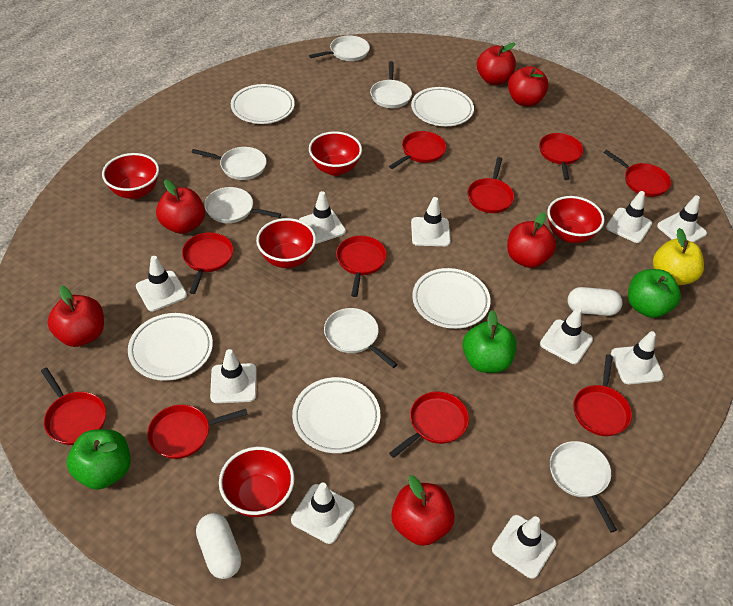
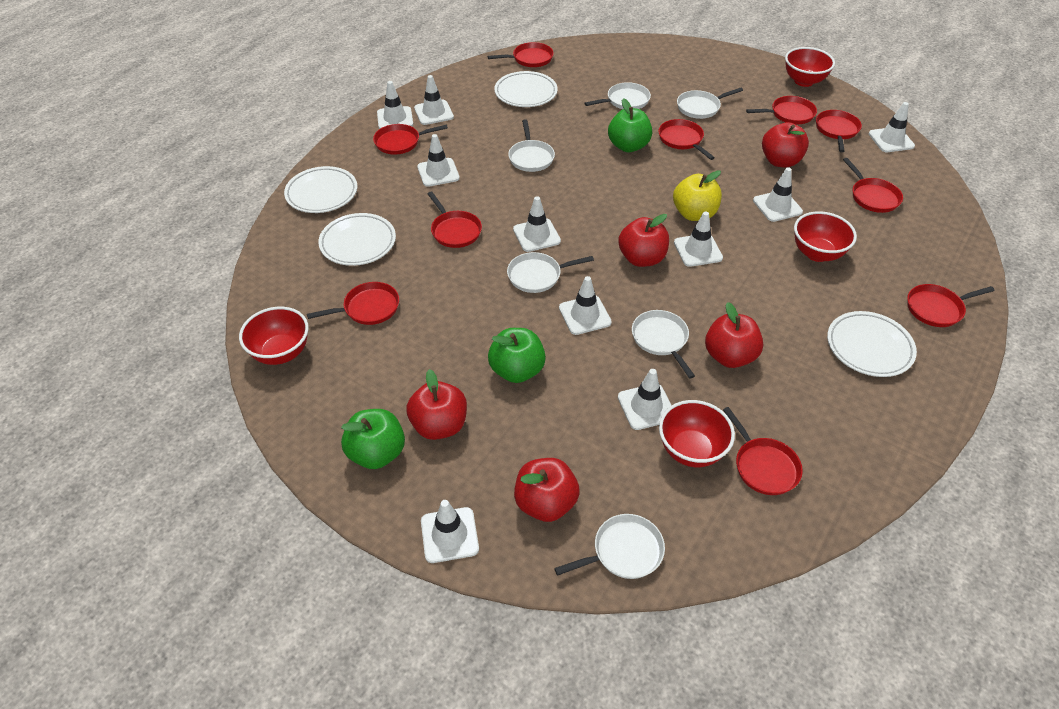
red apple: 6 -> 5
red bowl: 5 -> 4
white capsule: 2 -> 0
white plate: 5 -> 4

